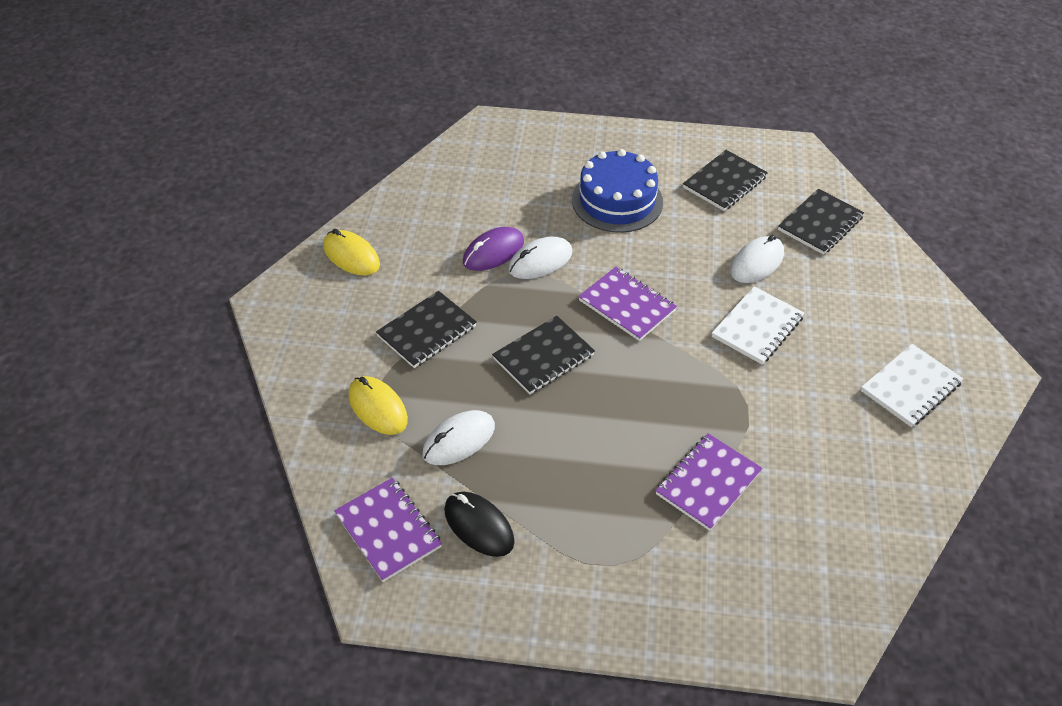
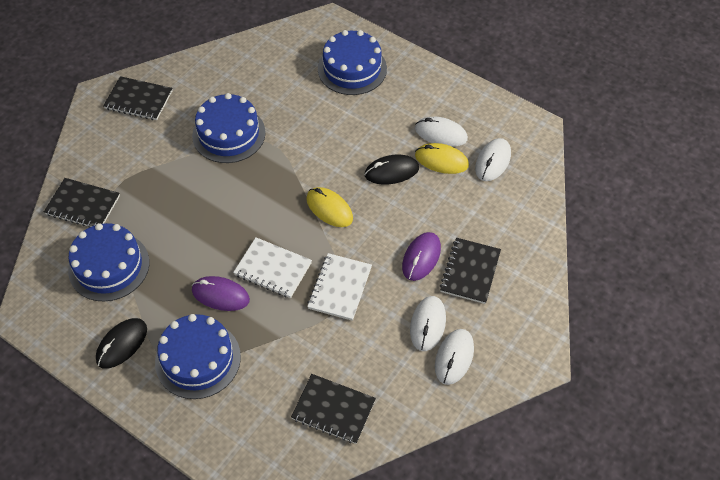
black mouse: 1 -> 2
blue cake: 1 -> 4
purple mouse: 1 -> 2
purple notebook: 3 -> 0
white mouse: 3 -> 4

